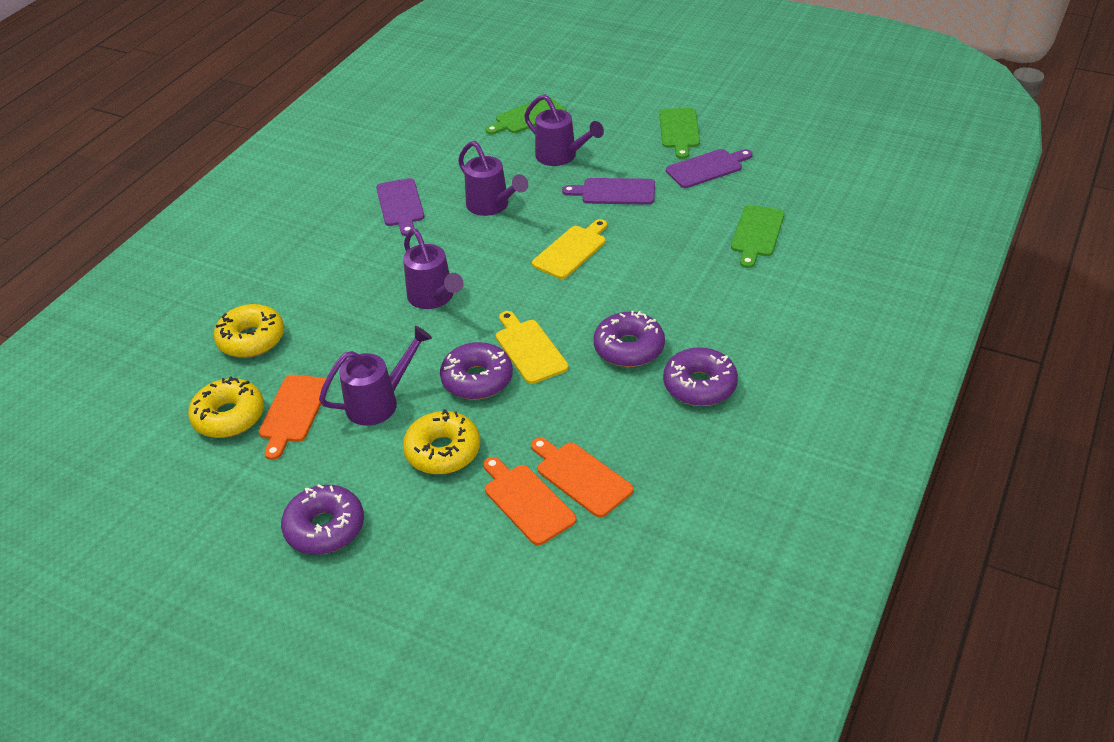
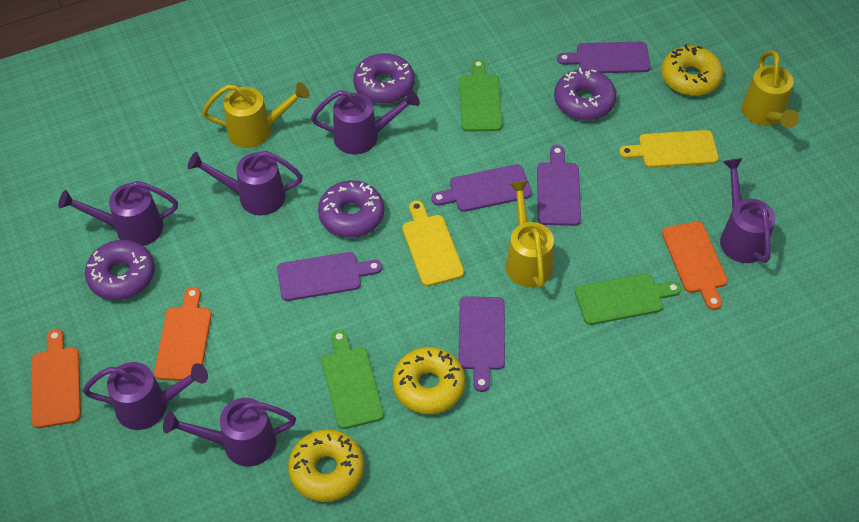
purple cutting board: 3 -> 5
purple watering can: 4 -> 6
yellow watering can: 0 -> 3

